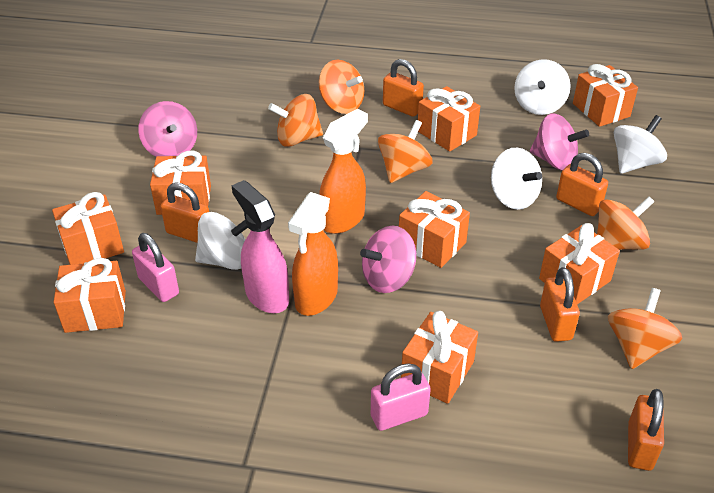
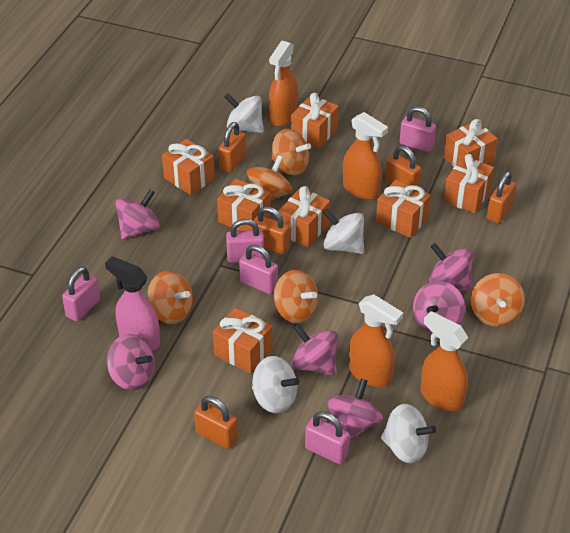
orange spray bottle: 2 -> 4
pink padlock: 2 -> 5
pink spinning top: 3 -> 6

